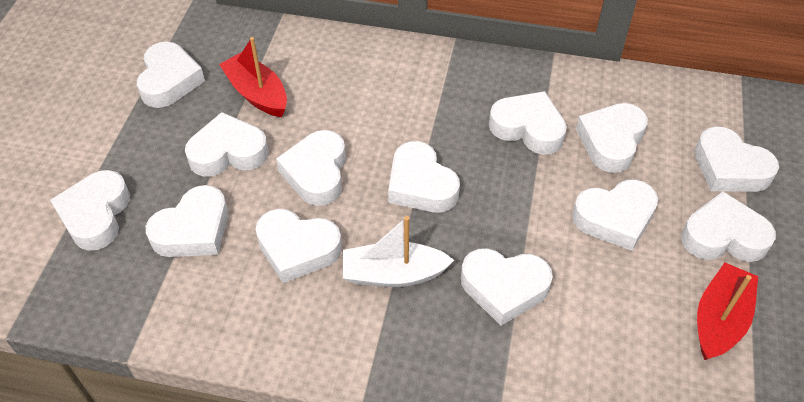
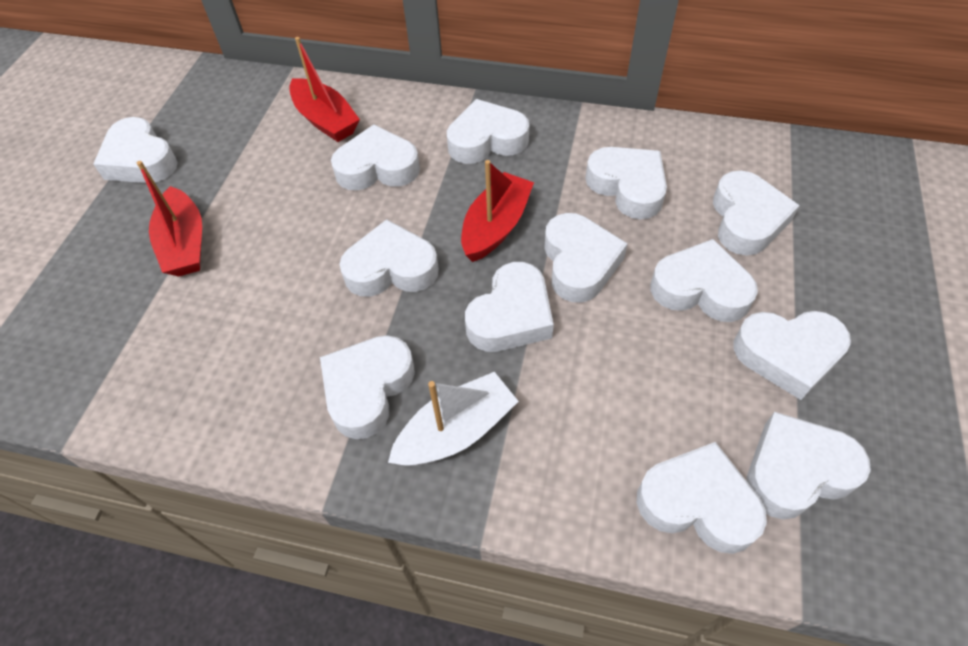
red boat: 2 -> 3

